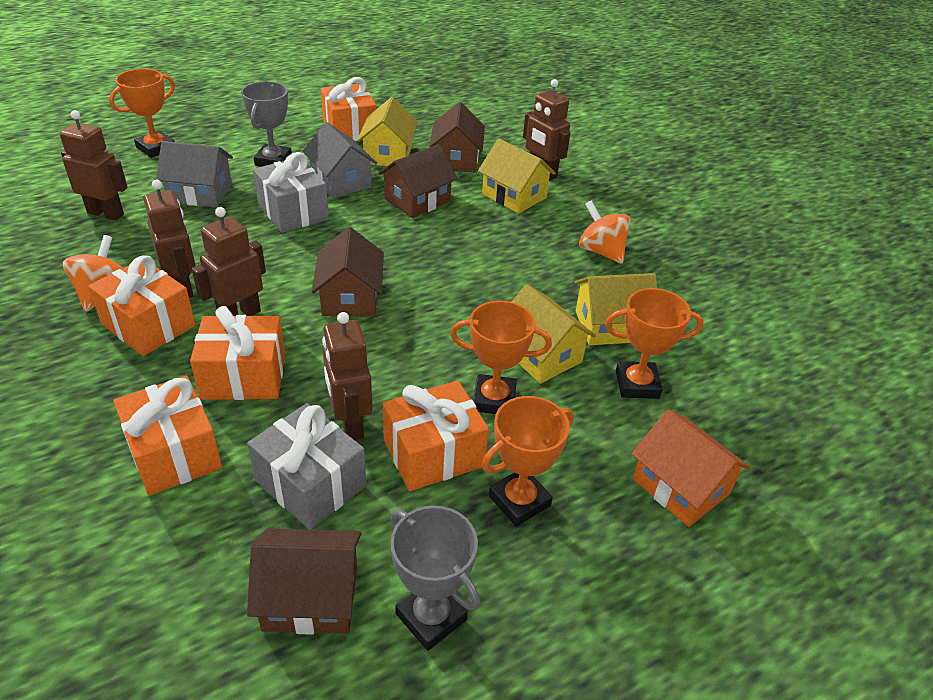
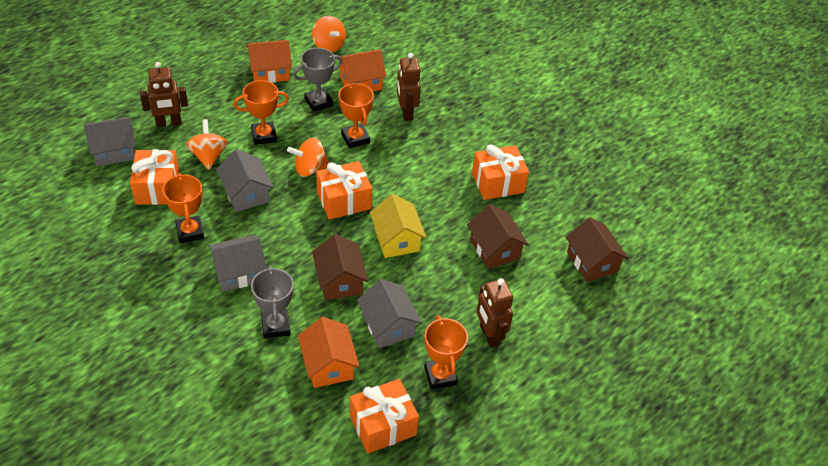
brown house: 4 -> 3
brown robot: 5 -> 3
grey gift: 2 -> 0
grey house: 2 -> 4
orange gift: 5 -> 4
orange house: 1 -> 3
orange spinning top: 2 -> 3
yellow house: 4 -> 1

